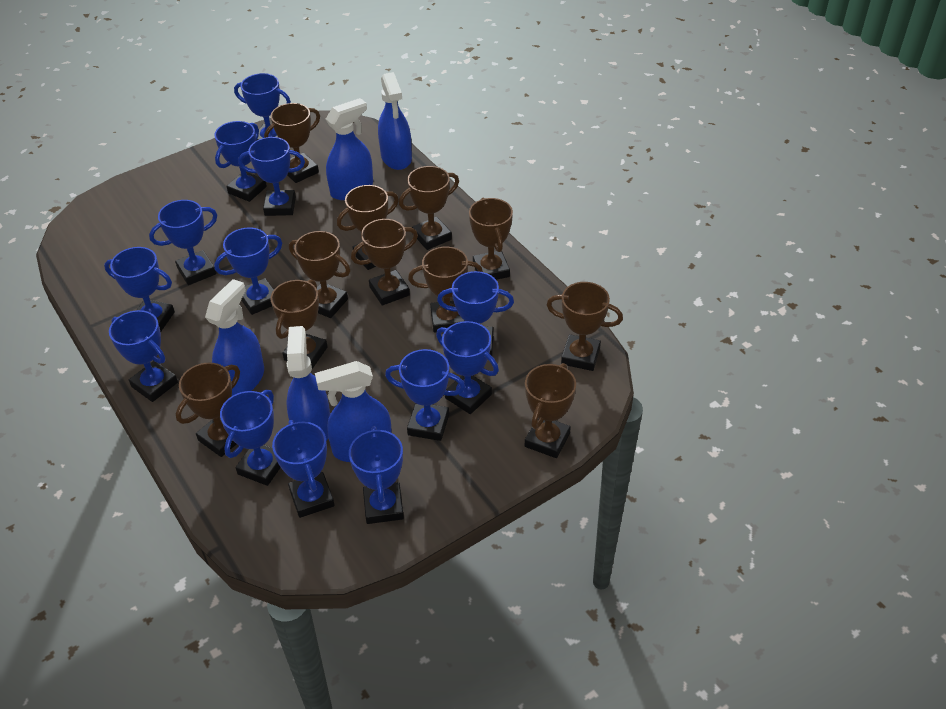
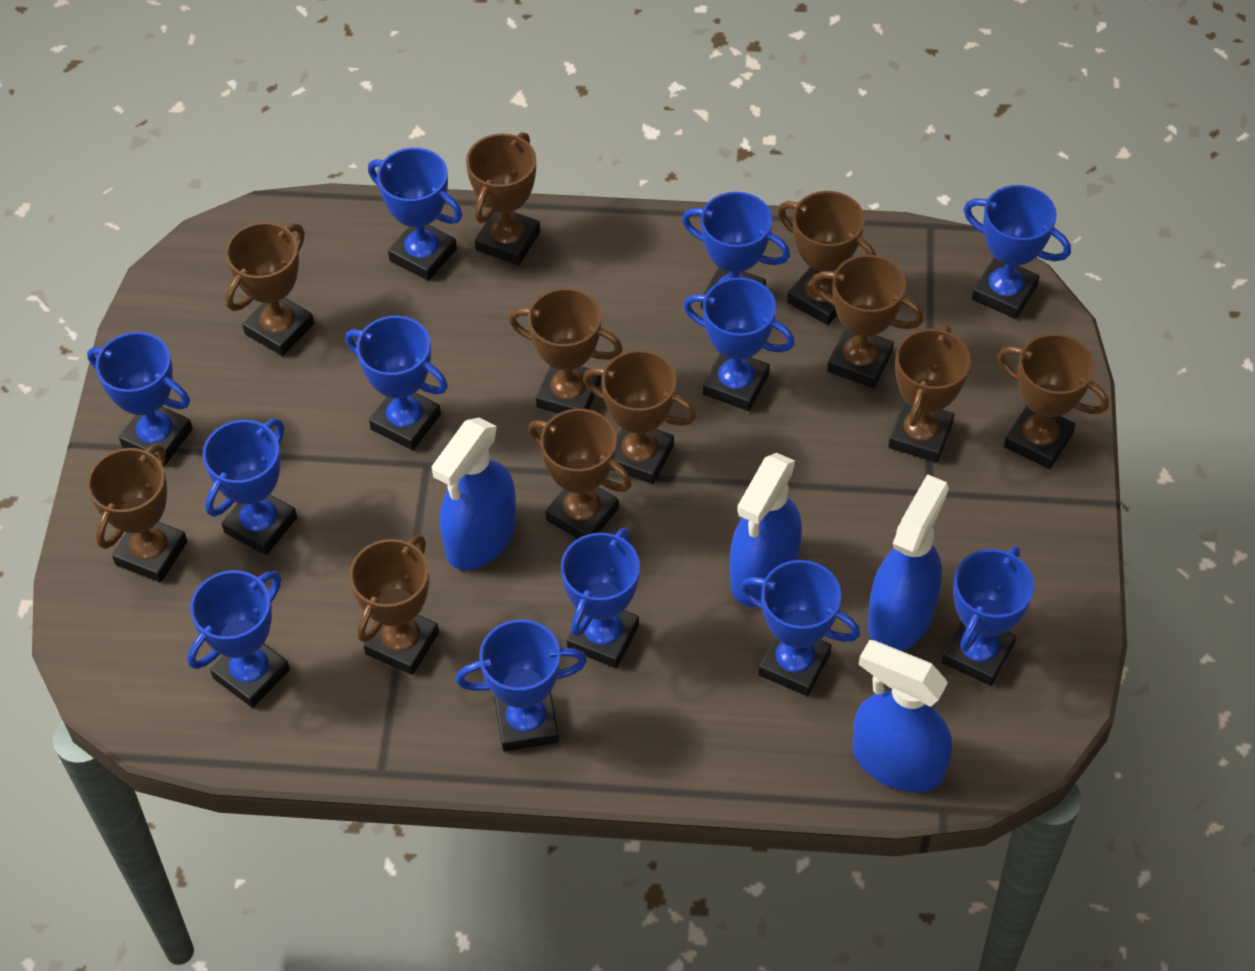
blue spray bottle: 5 -> 4
blue trophy: 13 -> 12

